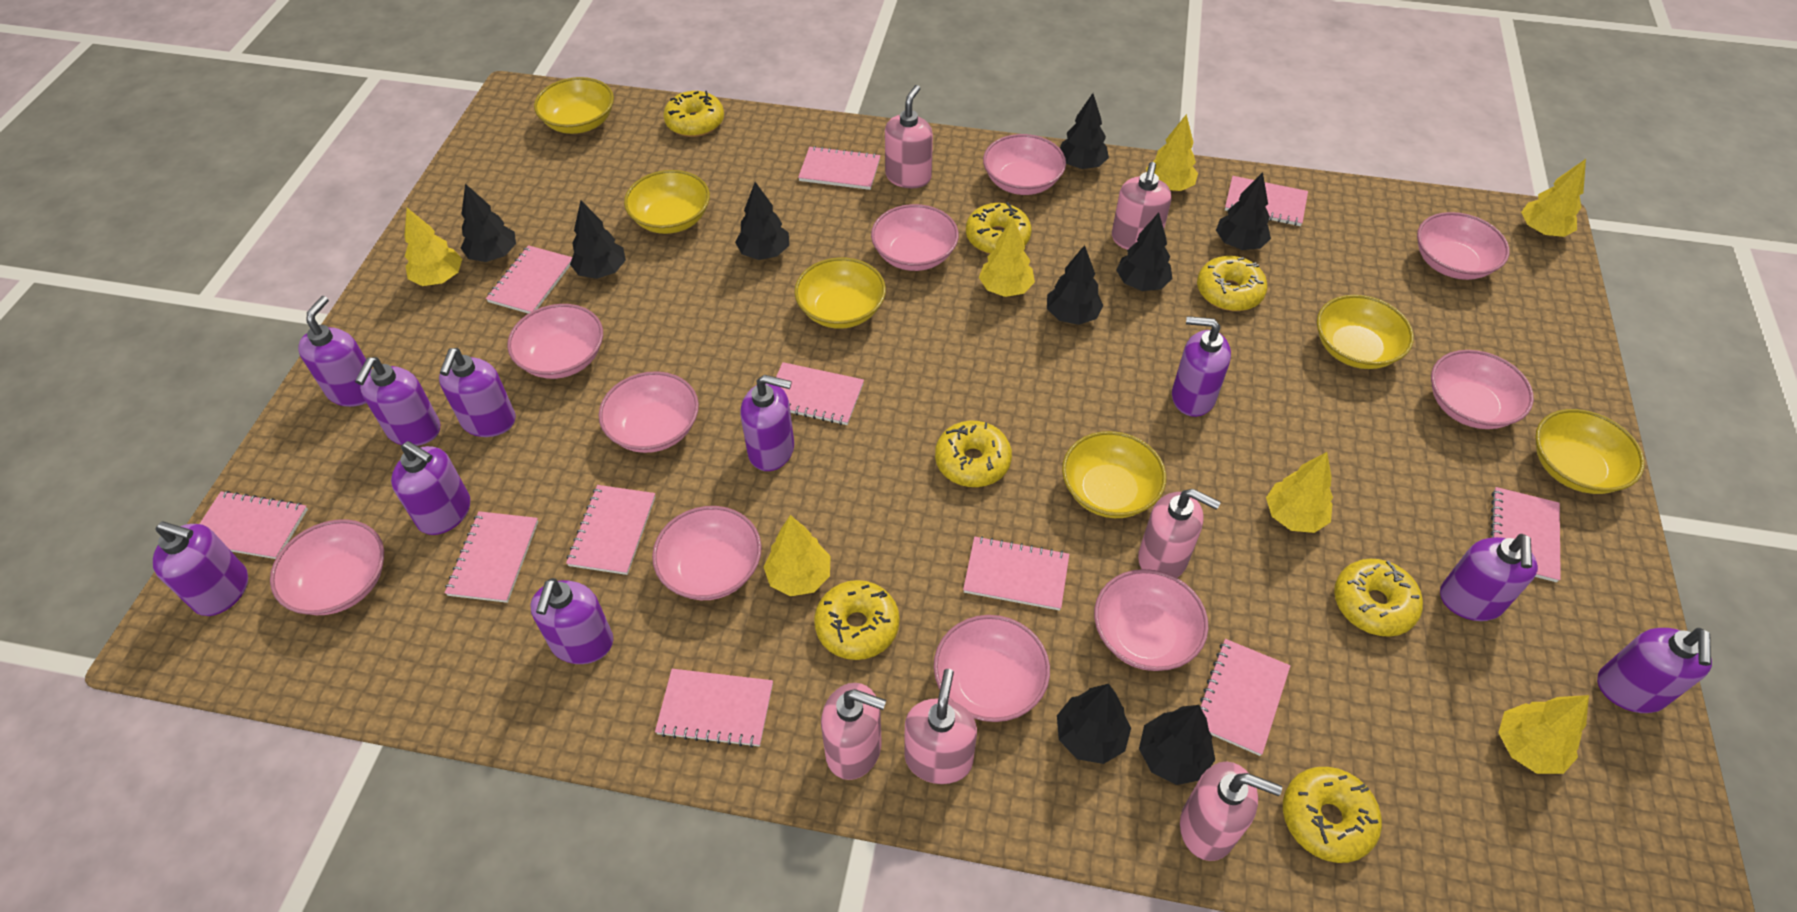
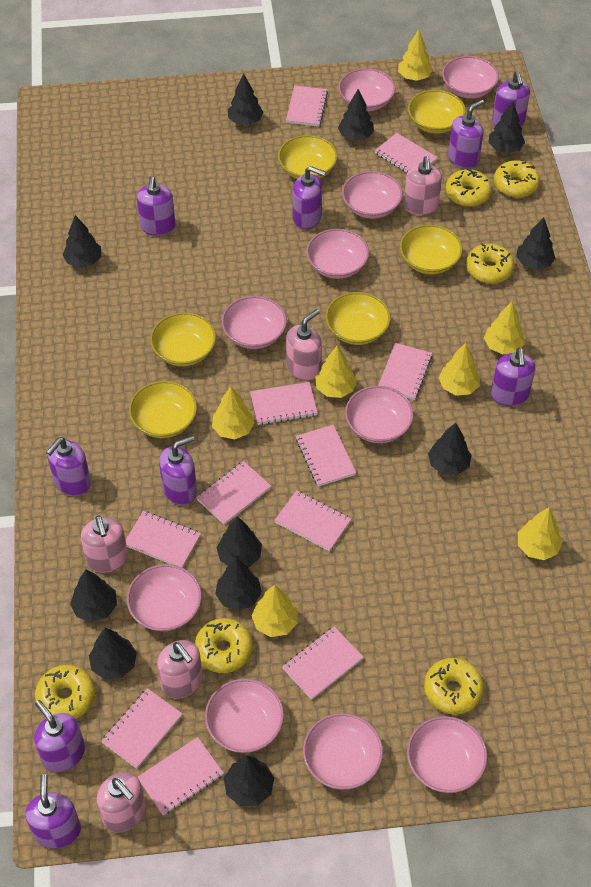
black tree: 9 -> 11
pink soap dispenser: 6 -> 5
purple soap dispenser: 10 -> 9
yellow donut: 7 -> 6

